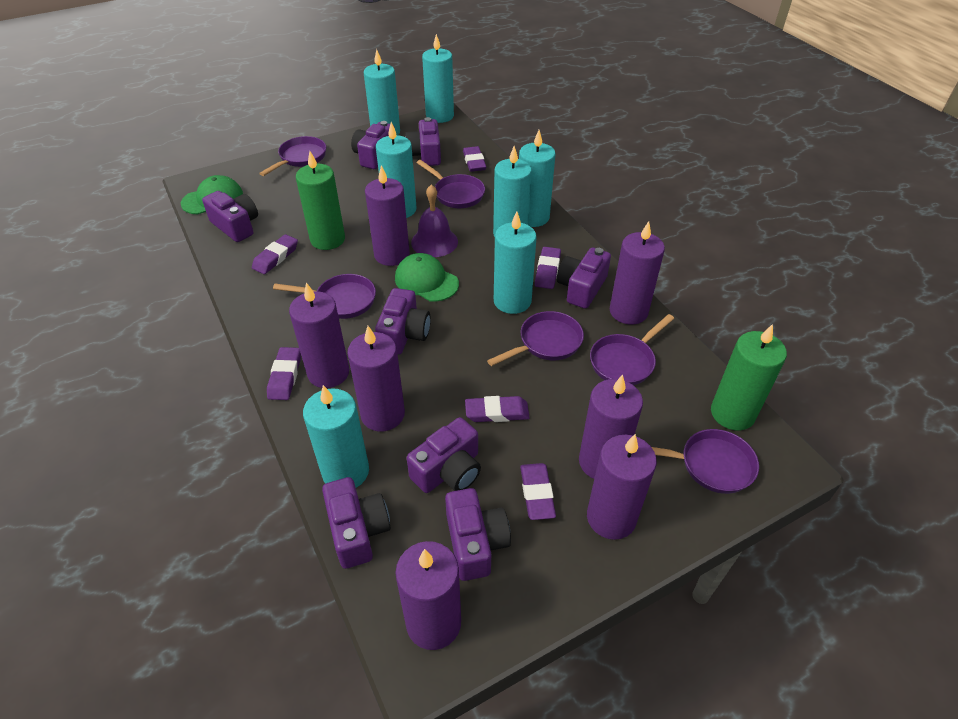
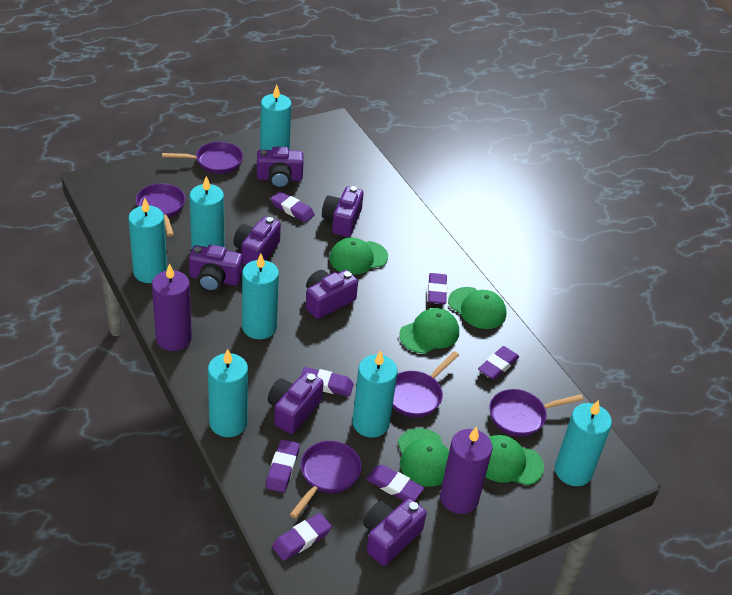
green candle: 2 -> 0
green cap: 2 -> 5
purple bell: 1 -> 0
purple camera: 8 -> 7
purple candle: 7 -> 2
purple eraser: 6 -> 7
purple pan: 6 -> 5

